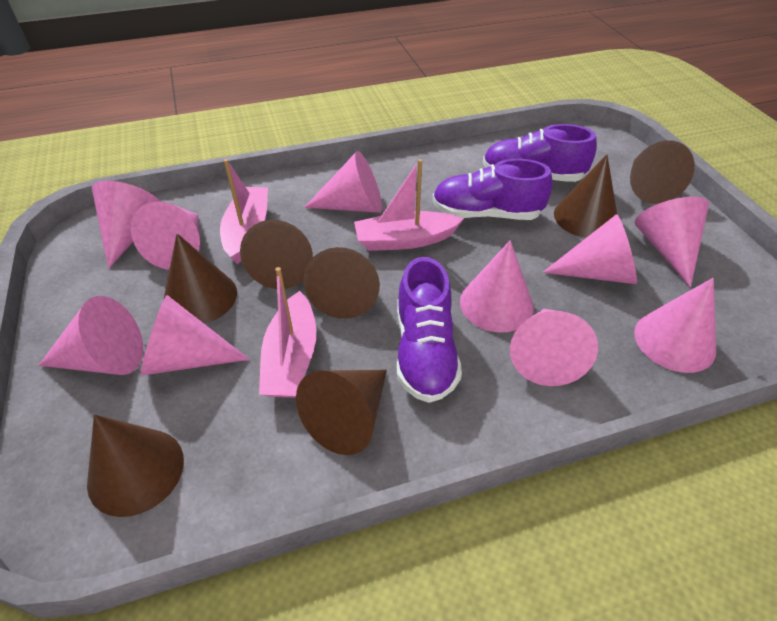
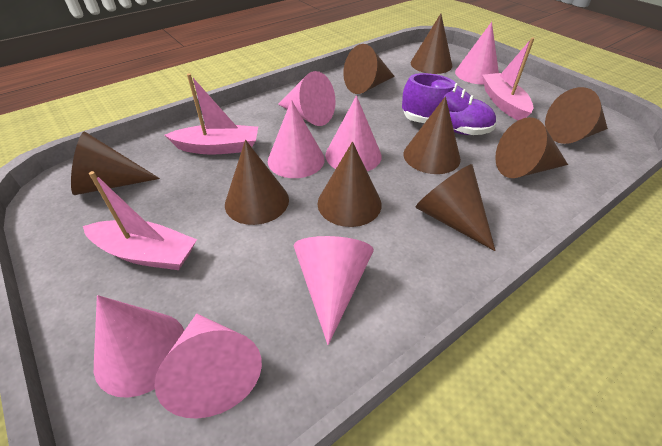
brown cone: 7 -> 9
pink cone: 10 -> 7
purple shoe: 3 -> 1

